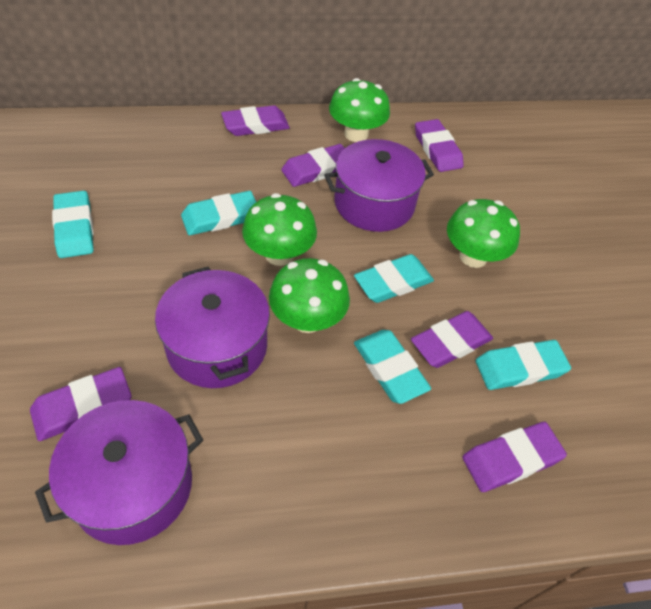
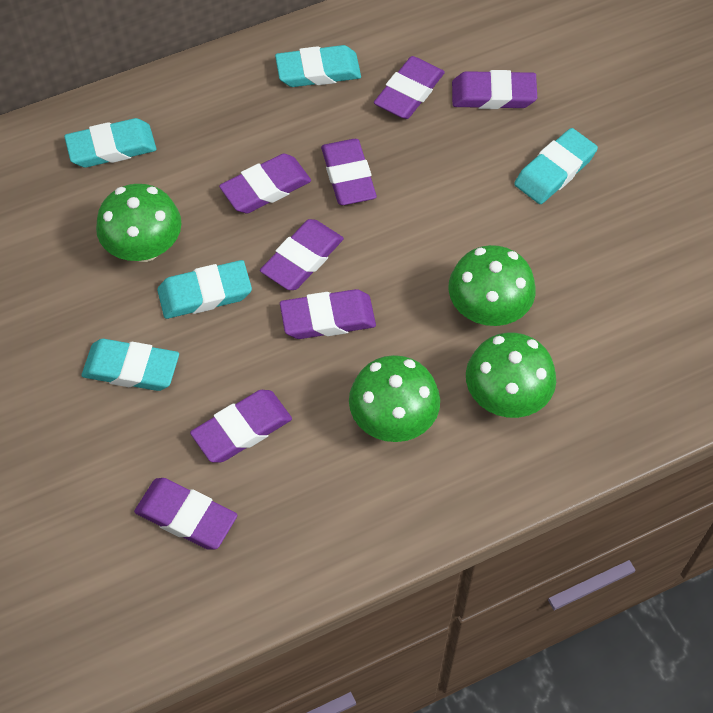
purple eraser: 6 -> 8
purple pot: 3 -> 0

